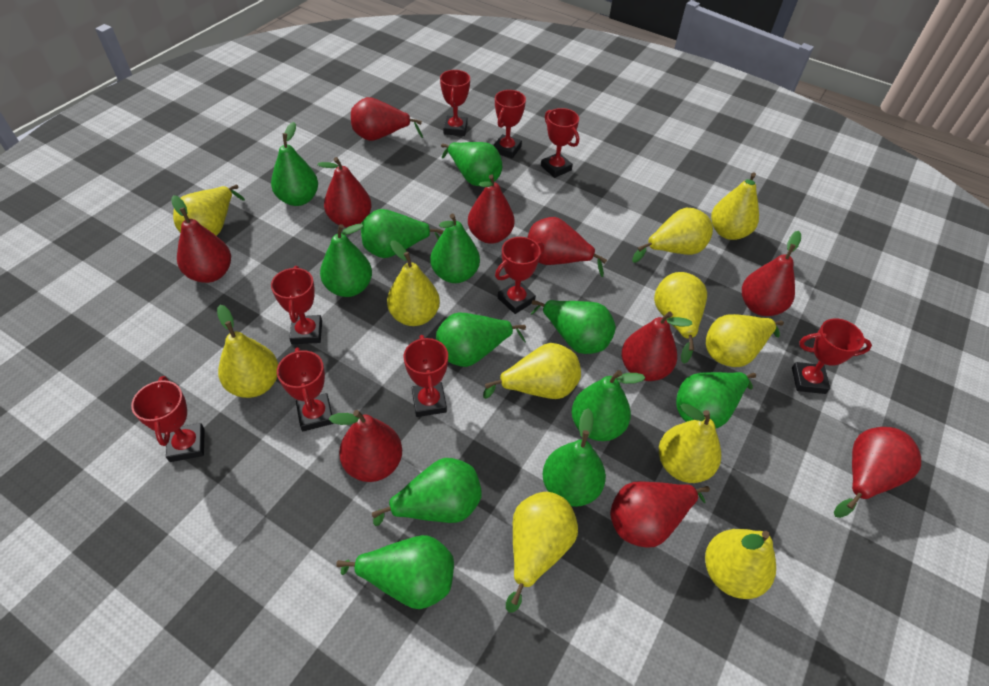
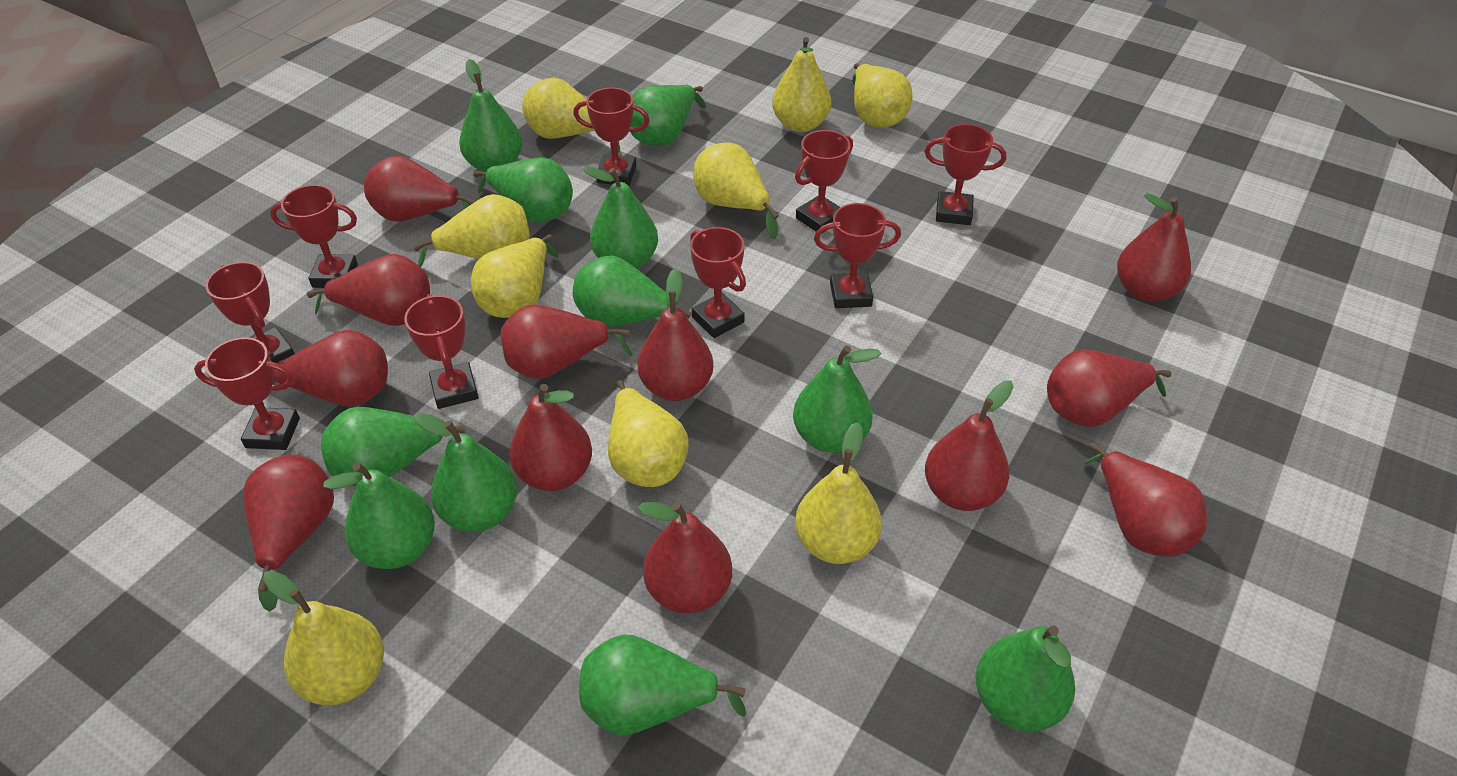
green pear: 12 -> 11
red pear: 10 -> 12
yellow pear: 11 -> 9

